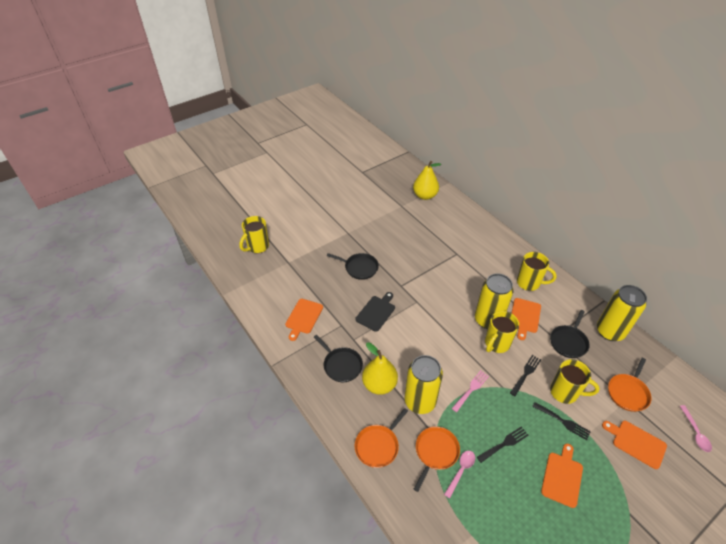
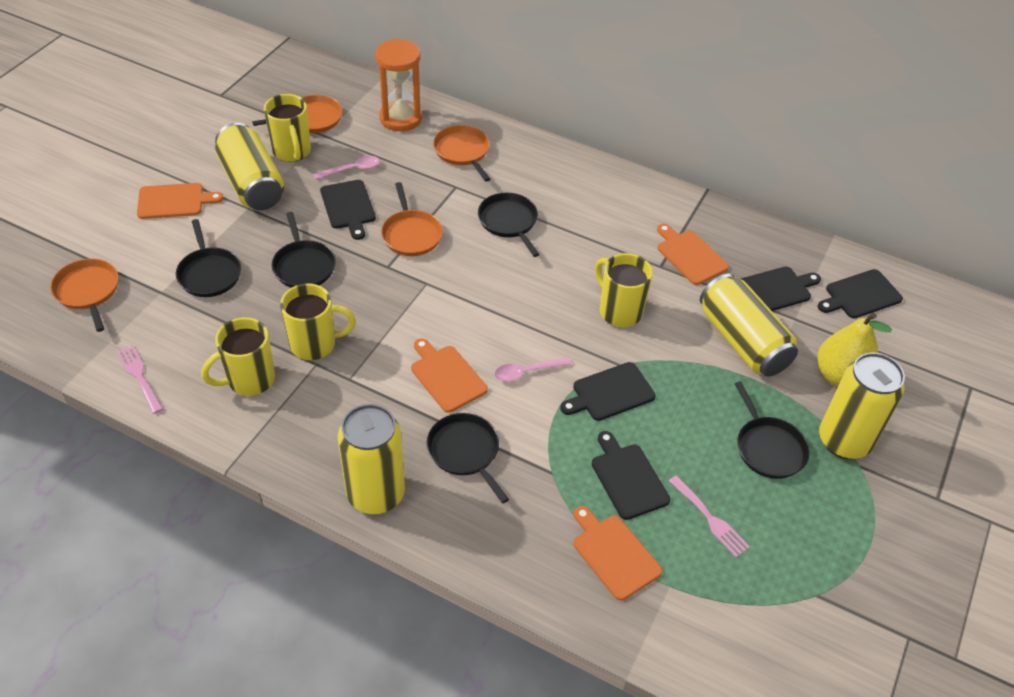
black cutting board: 1 -> 5
black fork: 3 -> 0
black pan: 3 -> 5
orange hourglass: 0 -> 1
orange pan: 3 -> 4
pink fork: 1 -> 2
yellow can: 3 -> 4
yellow pear: 2 -> 1

